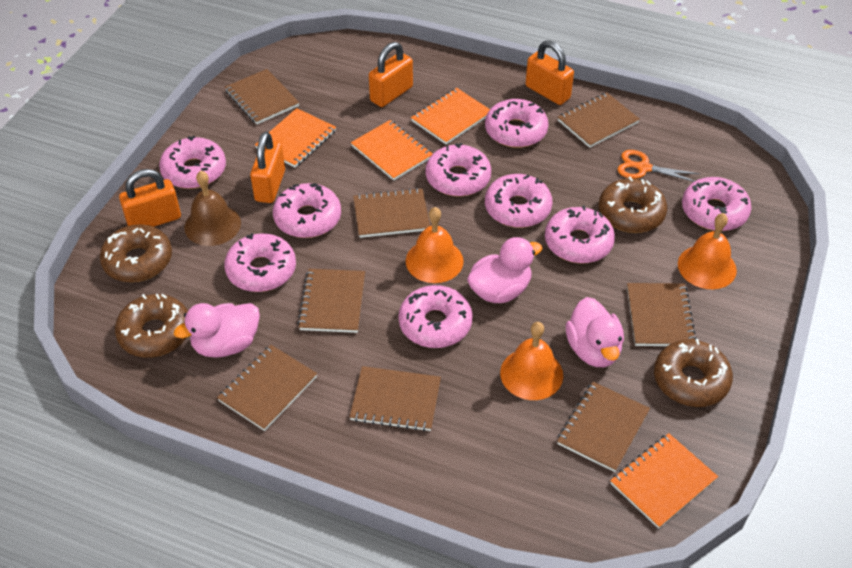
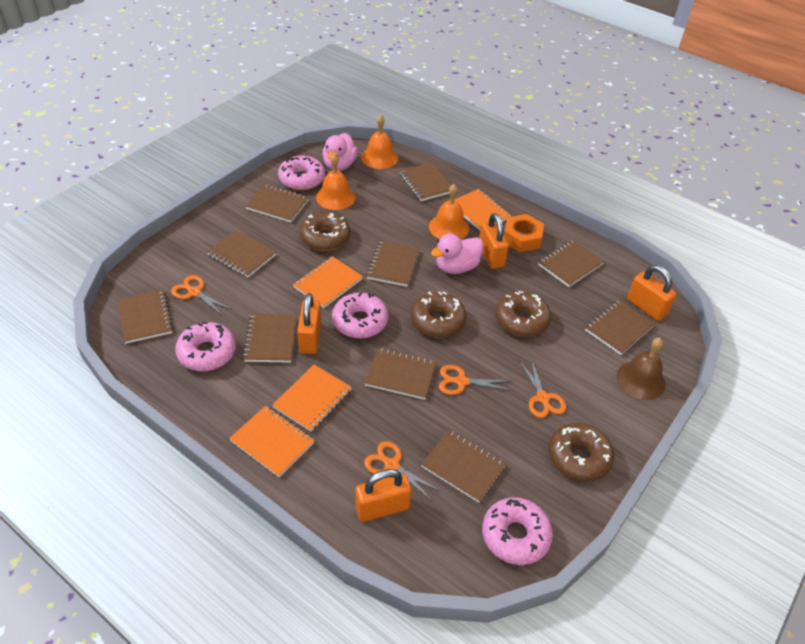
brown notebook: 8 -> 10
orange nut: 0 -> 1
orange scissors: 1 -> 4
pink donut: 9 -> 4
pink duck: 3 -> 2

